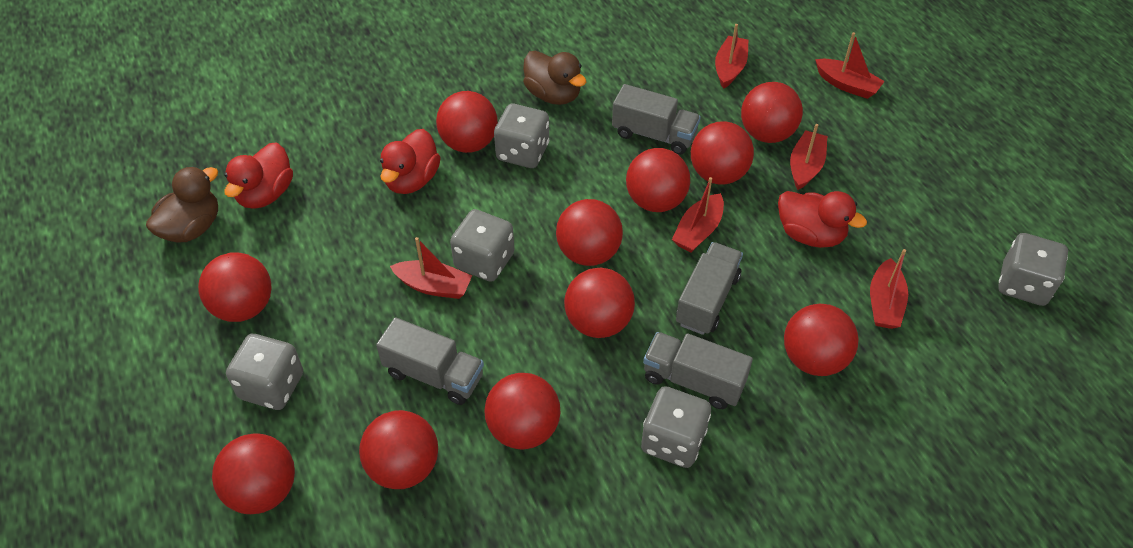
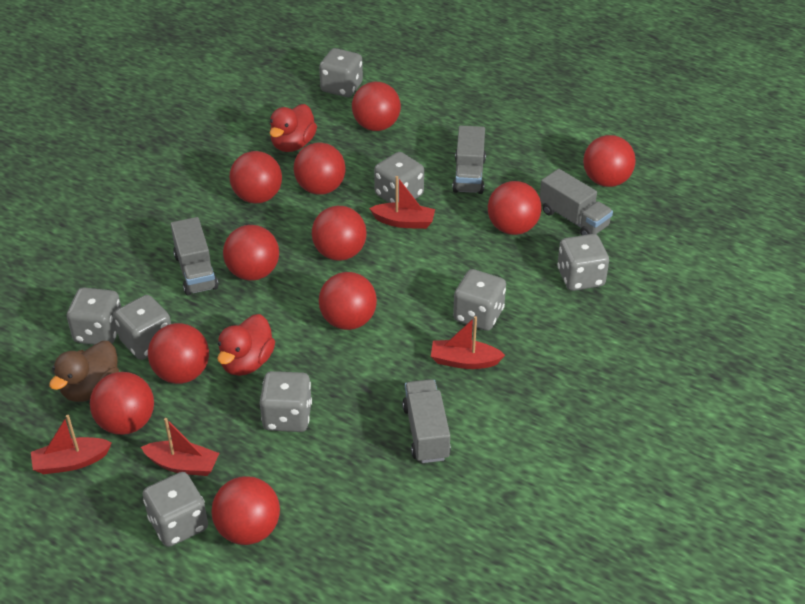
brown duck: 2 -> 1
grey dice: 5 -> 8
red boat: 6 -> 4
red duck: 3 -> 2

